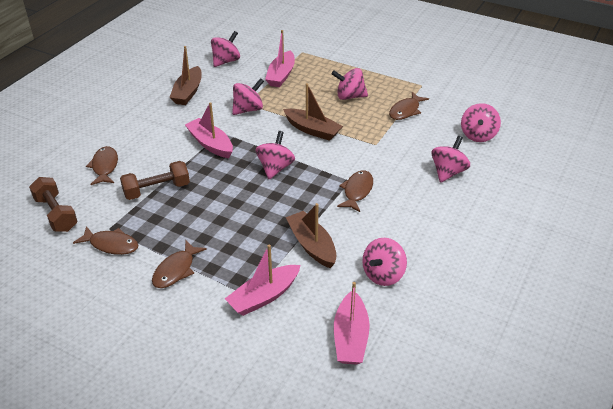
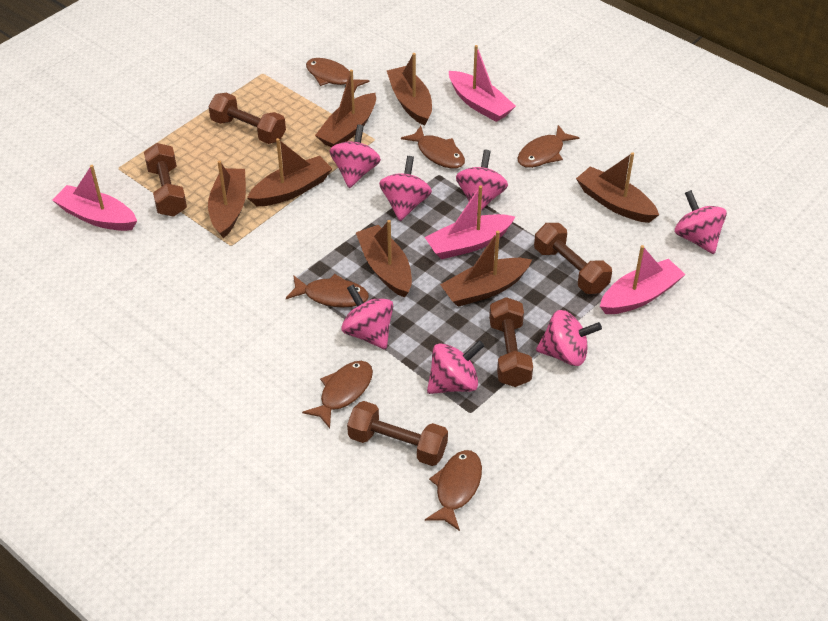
brown boat: 3 -> 7
brown dumbbell: 2 -> 5
brown fish: 5 -> 6

